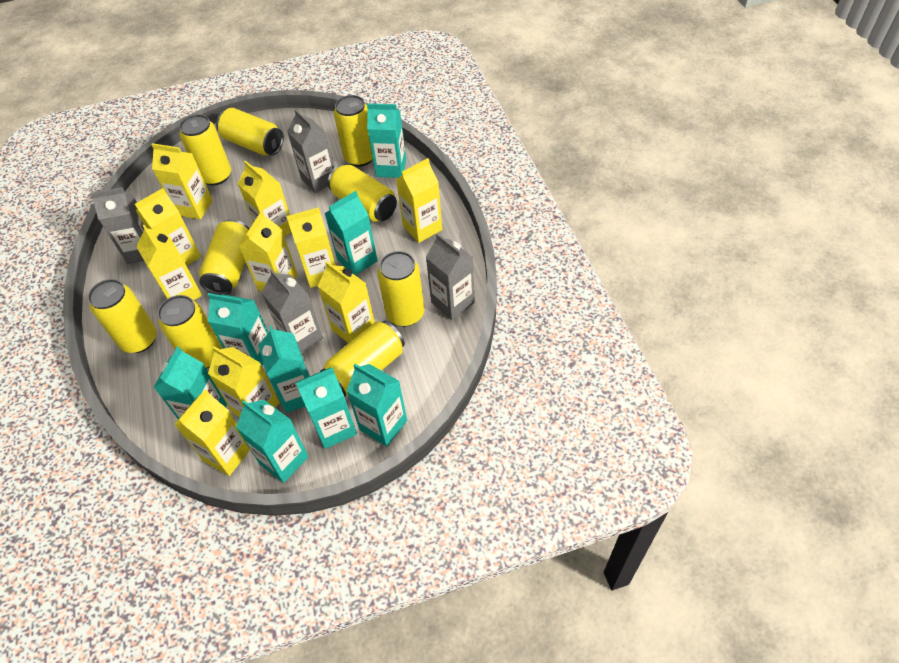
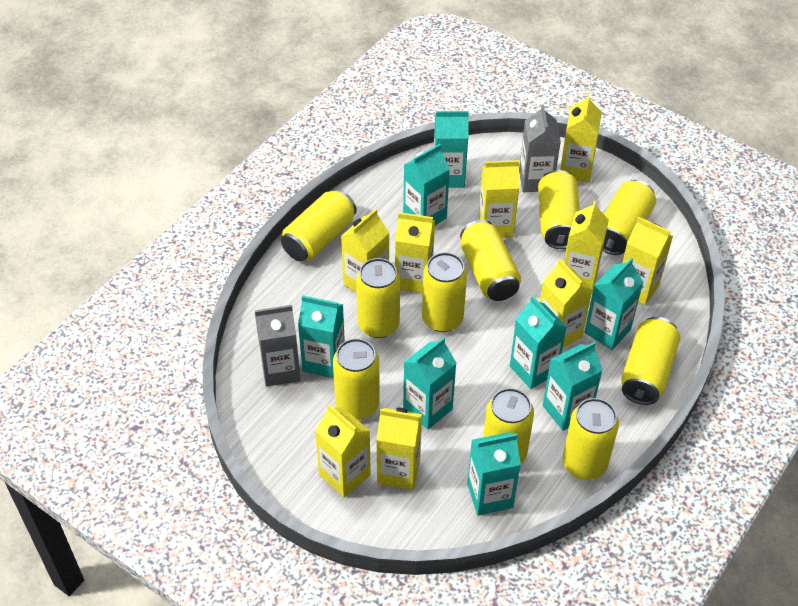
grey carton: 4 -> 2
yellow can: 9 -> 10
yellow carton: 10 -> 9

